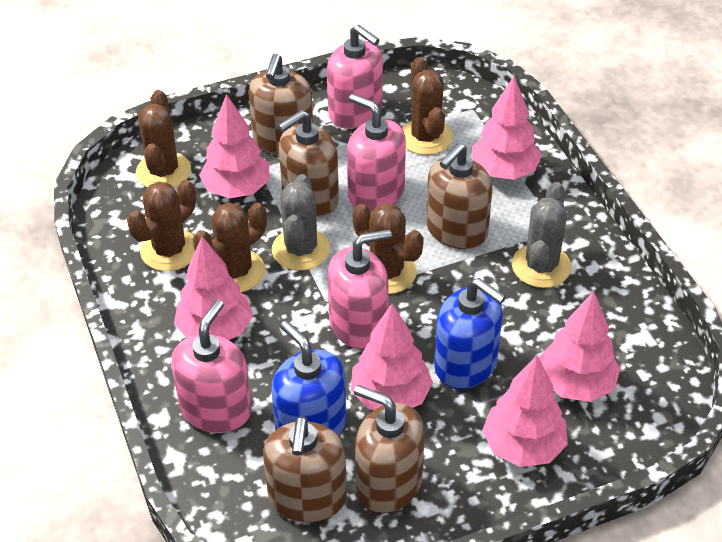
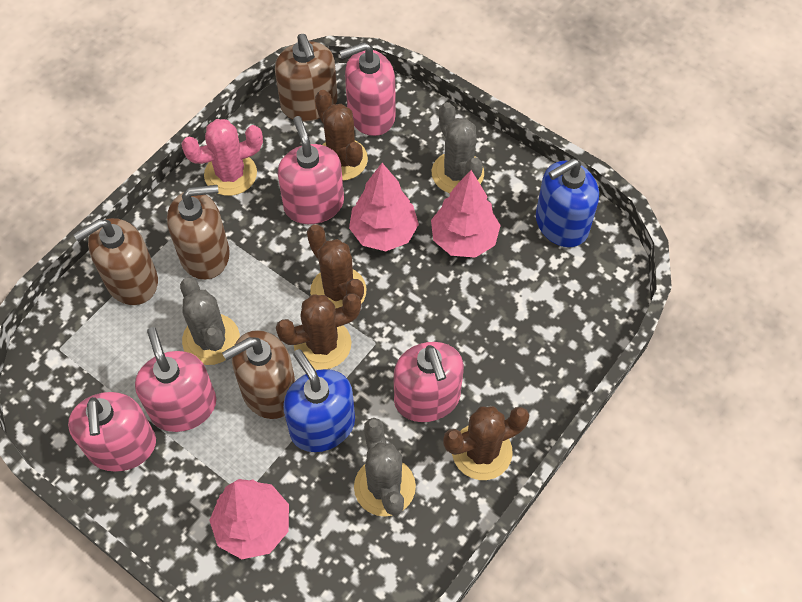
brown cactus: 5 -> 4
brown soap dispenser: 5 -> 4
grey cactus: 2 -> 3
pink cactus: 0 -> 1
pink soap dispenser: 4 -> 5
pink tree: 6 -> 3

